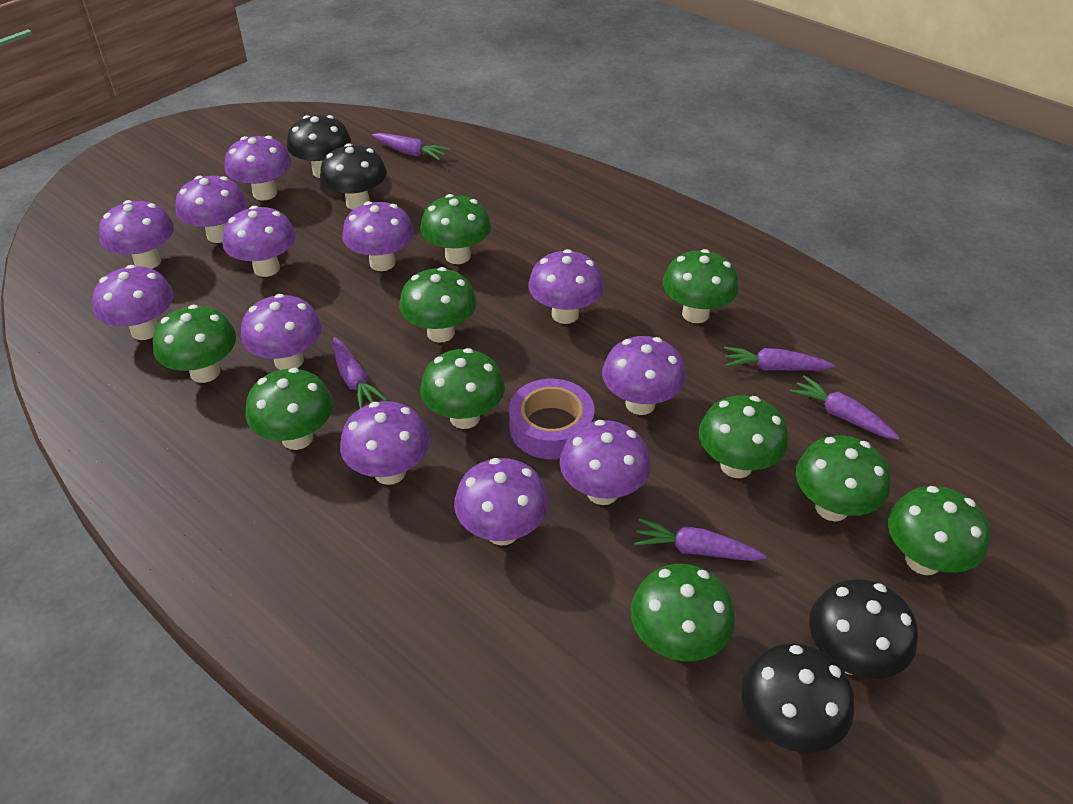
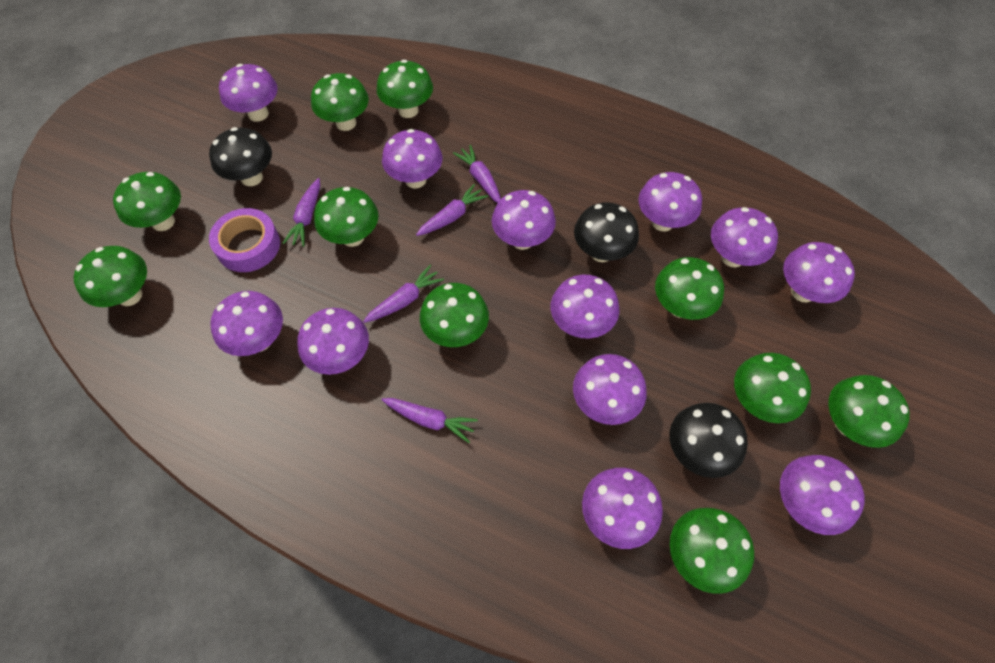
black mushroom: 4 -> 3

